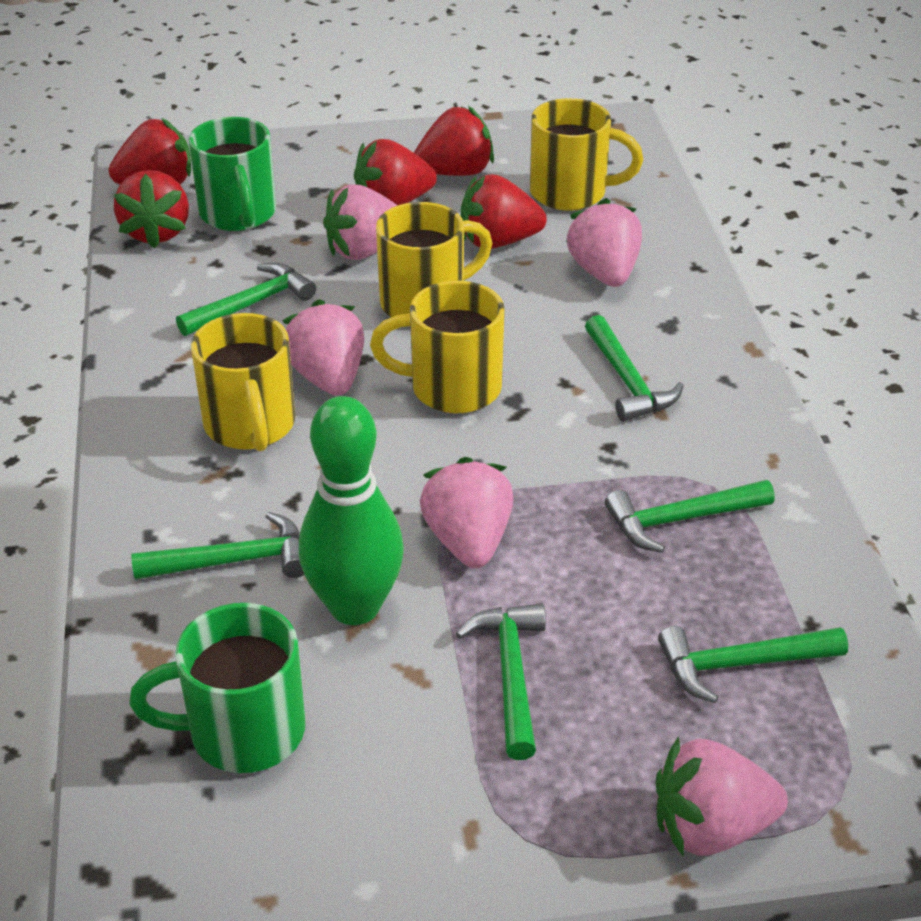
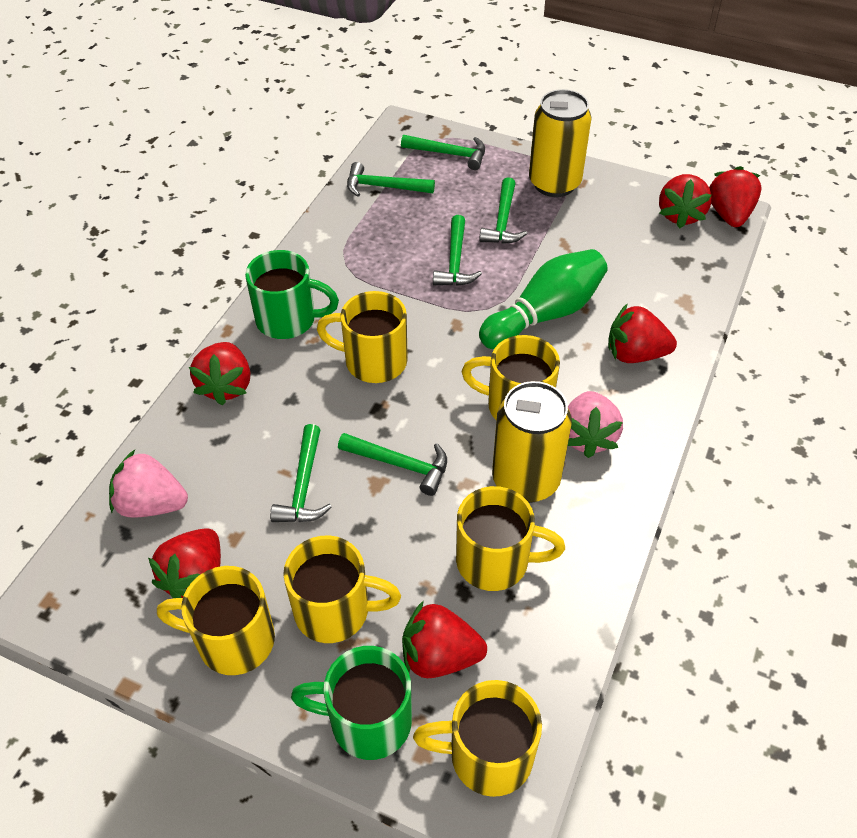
pink strawberry: 5 -> 2
red strawberry: 5 -> 6
yellow can: 0 -> 2
yellow mug: 4 -> 6

